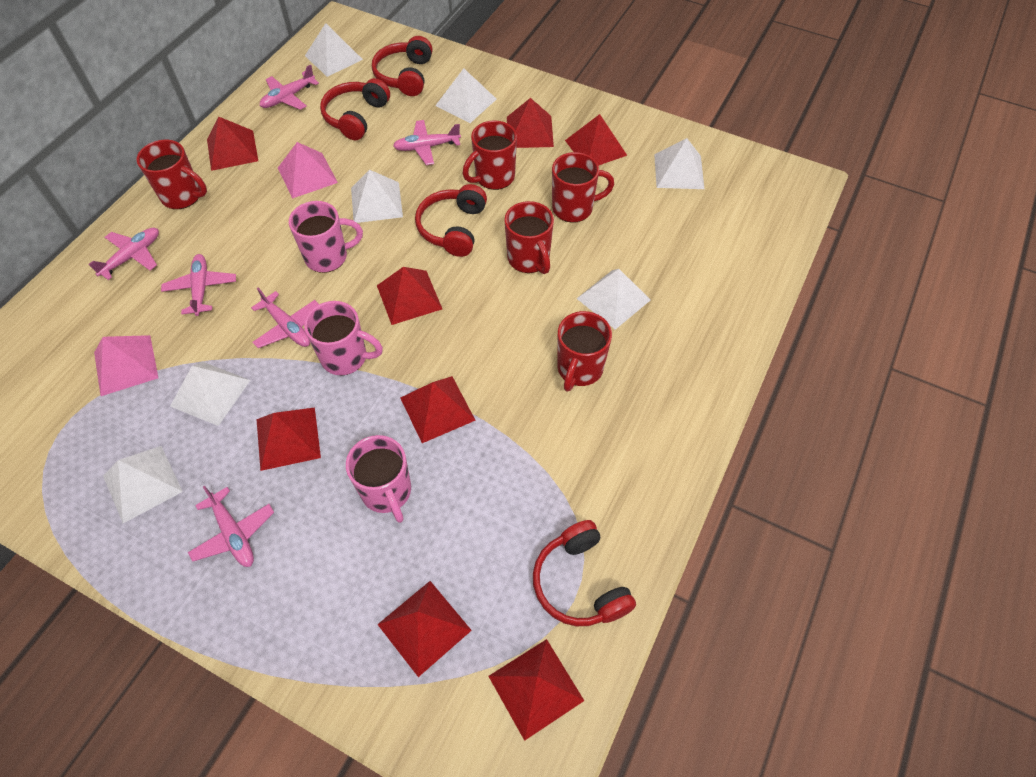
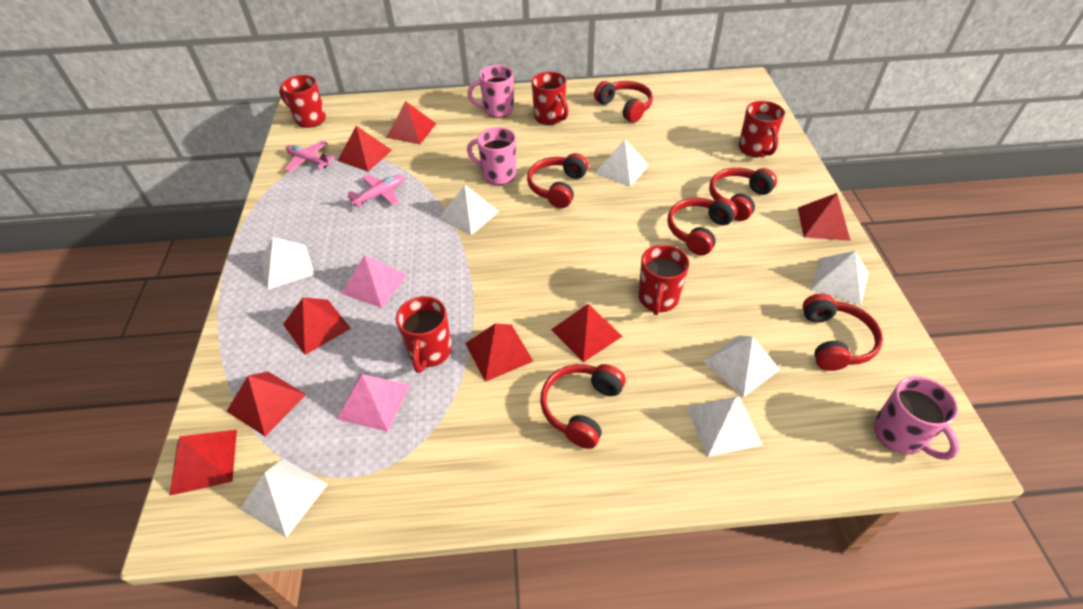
pink plane: 6 -> 2
red headphones: 4 -> 6

